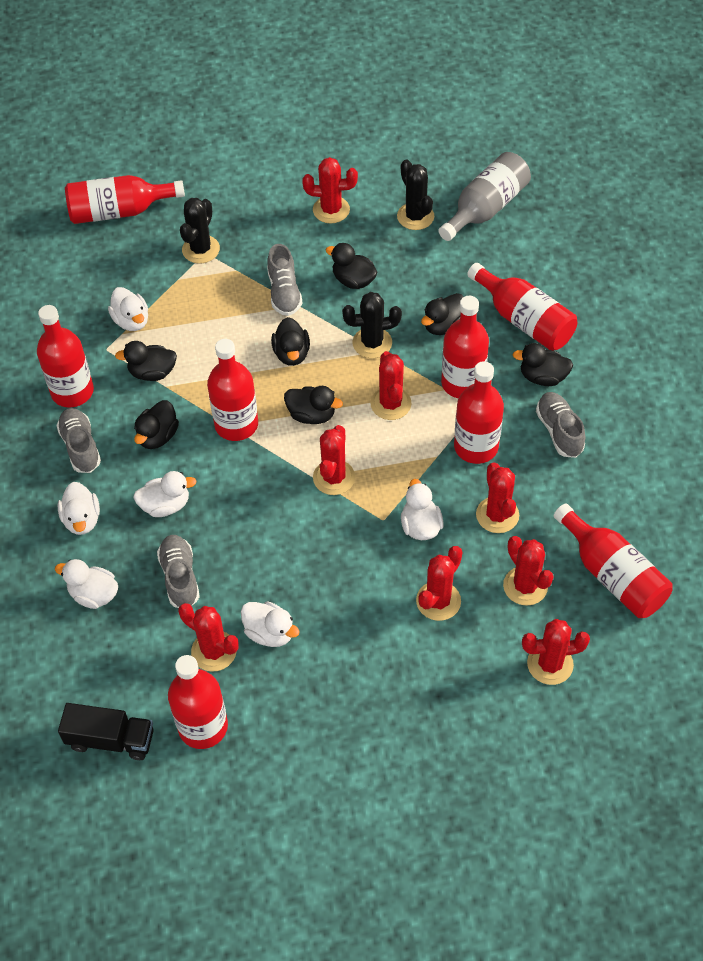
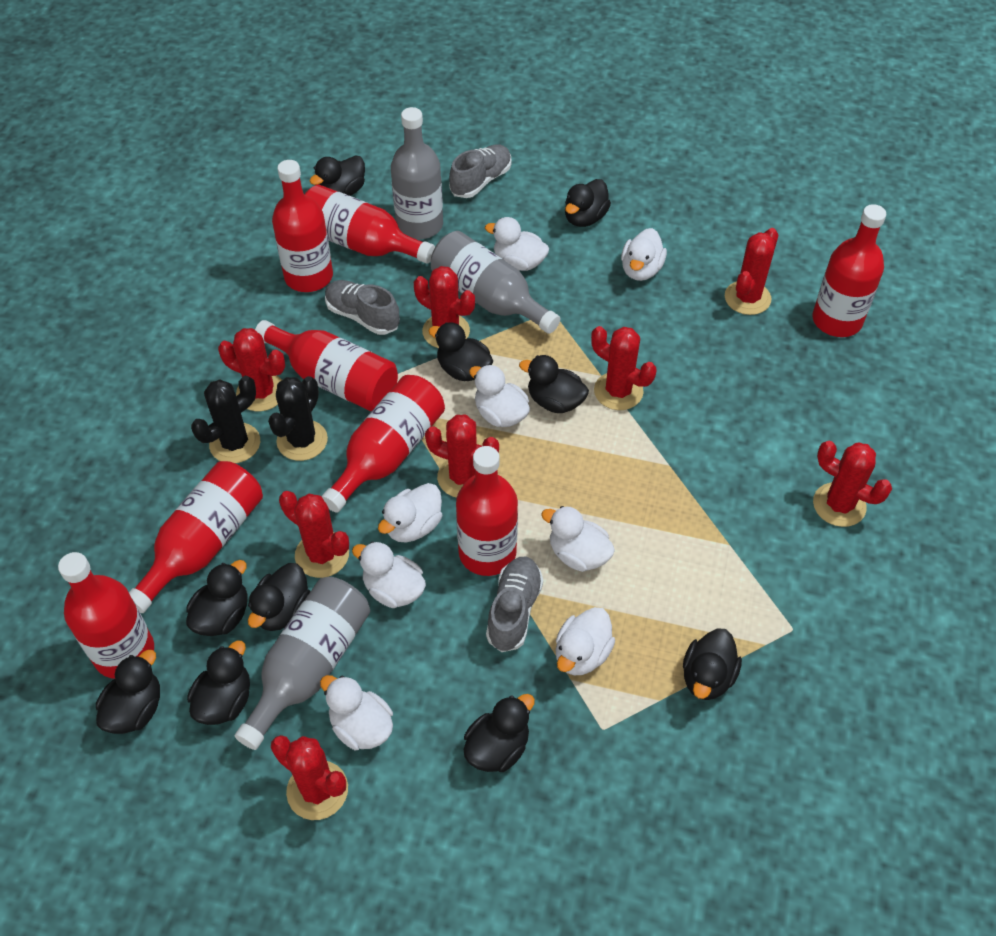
black cactus: 3 -> 2
black duck: 7 -> 10
black truck: 1 -> 0
grey bottle: 1 -> 3
grey shoe: 4 -> 3
white duck: 6 -> 8

